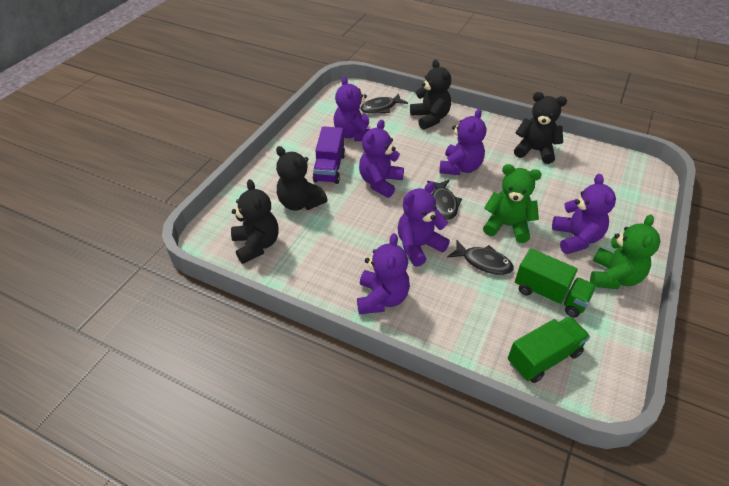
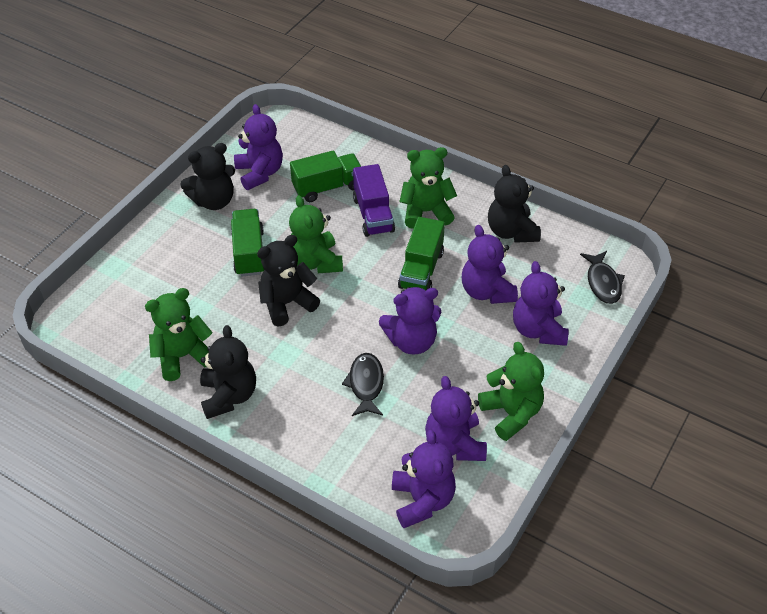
black fish: 3 -> 2
green teddy bear: 2 -> 4
green truck: 2 -> 3

